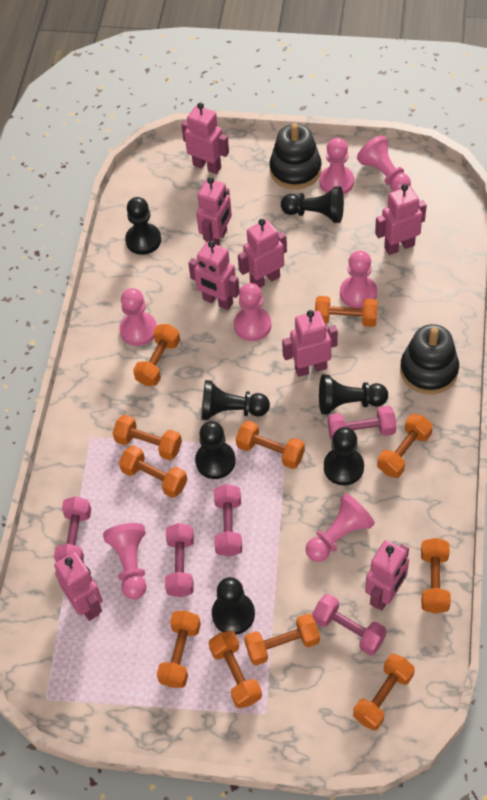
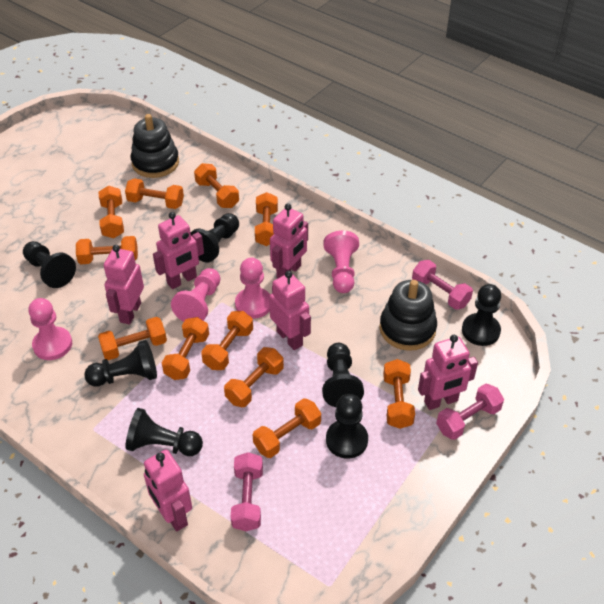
pink dumbbell: 5 -> 3
pink pawn: 7 -> 4
pink robot: 8 -> 6

